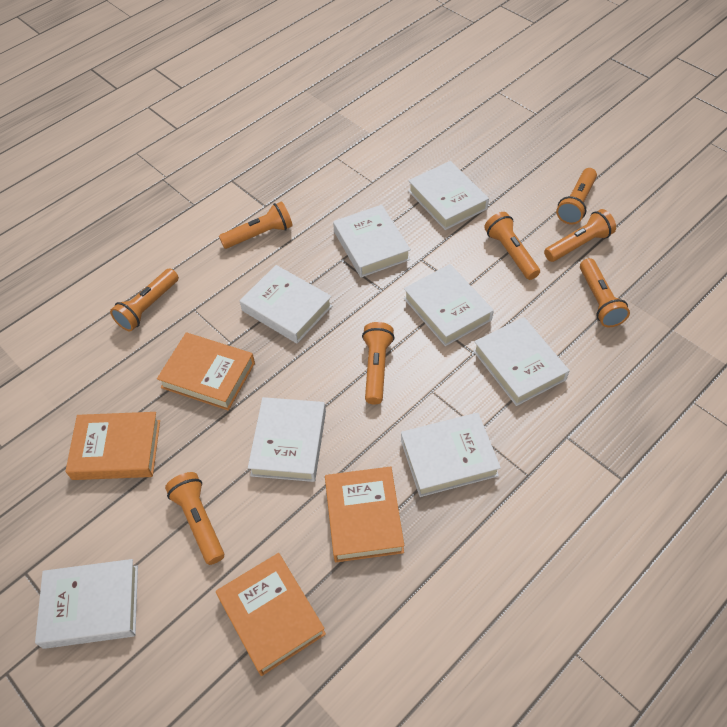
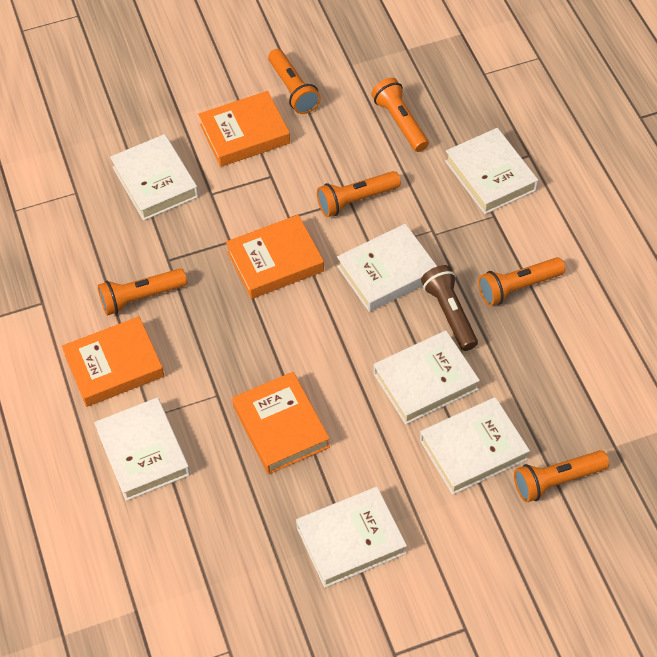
brown flashlight: 0 -> 1
orange flashlight: 8 -> 6
white book: 8 -> 7

